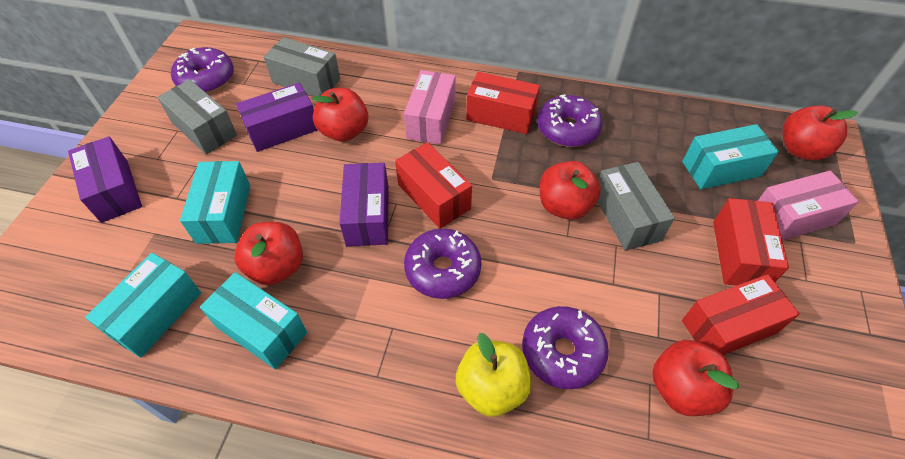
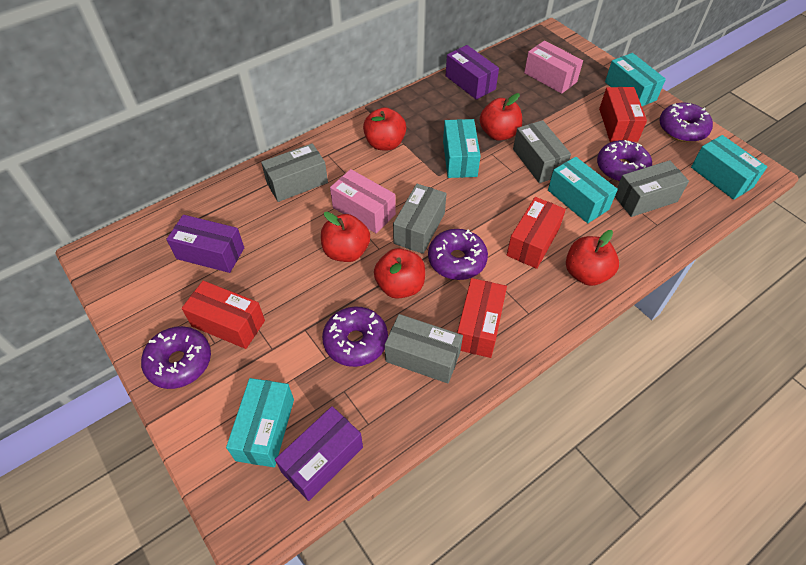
grey box: 3 -> 5
purple donut: 4 -> 5
turquoise box: 4 -> 5
yellow apple: 1 -> 0

